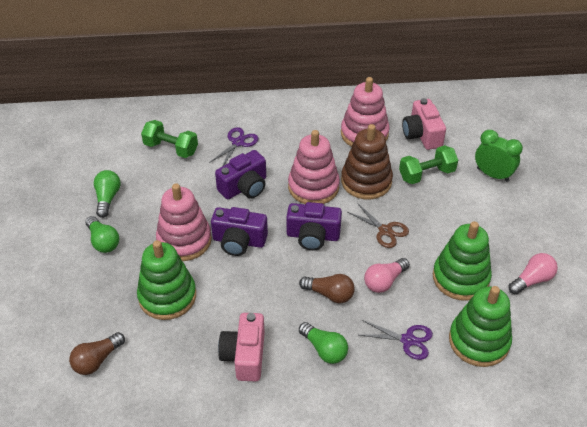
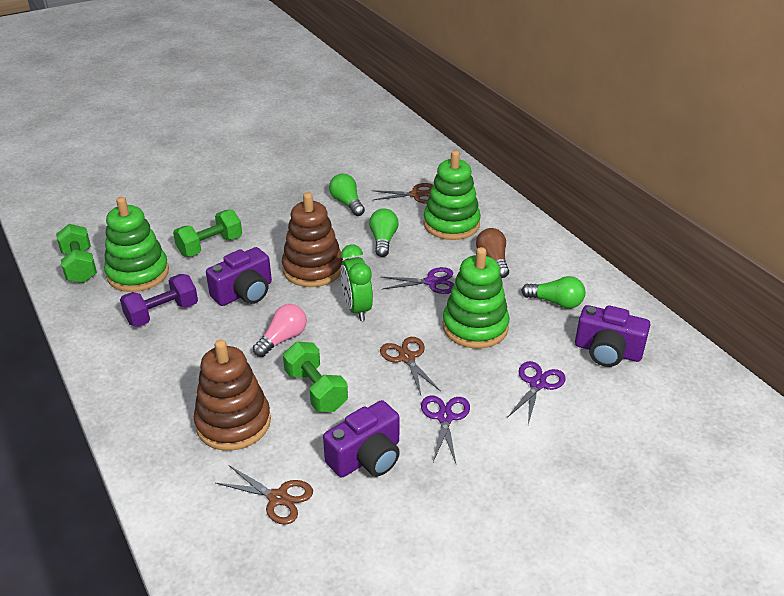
brown light bulb: 2 -> 1
brown scissors: 1 -> 3
brown stacking toy: 1 -> 2
green dumbbell: 2 -> 3
pink camera: 2 -> 0
pink light bulb: 2 -> 1
pink stacking toy: 3 -> 0
purple dumbbell: 0 -> 1
purple scissors: 2 -> 3

